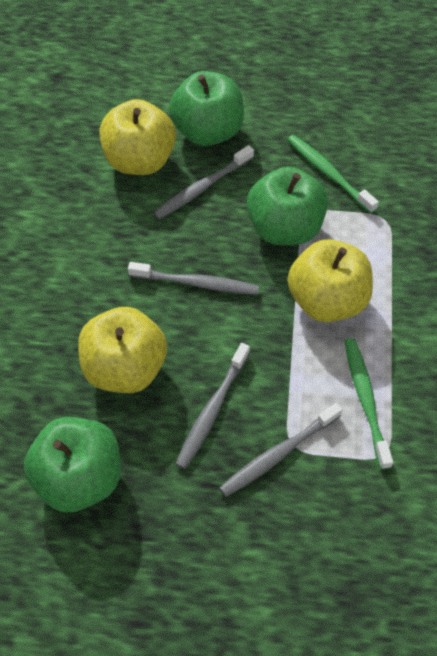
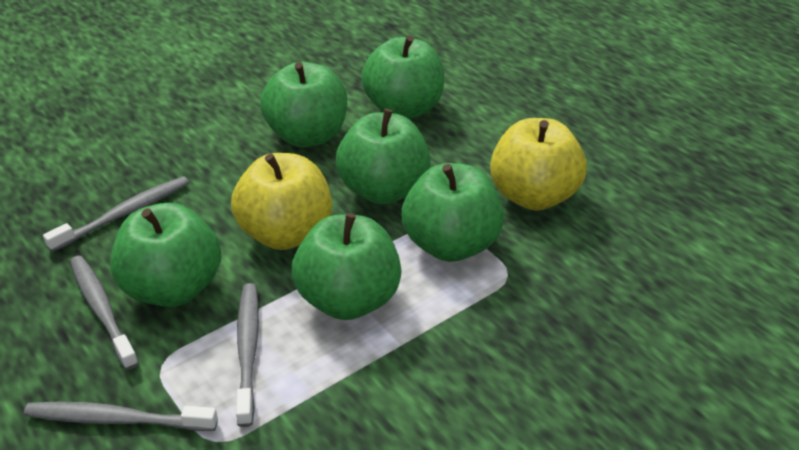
green apple: 3 -> 6
green toothbrush: 2 -> 0
yellow apple: 3 -> 2

